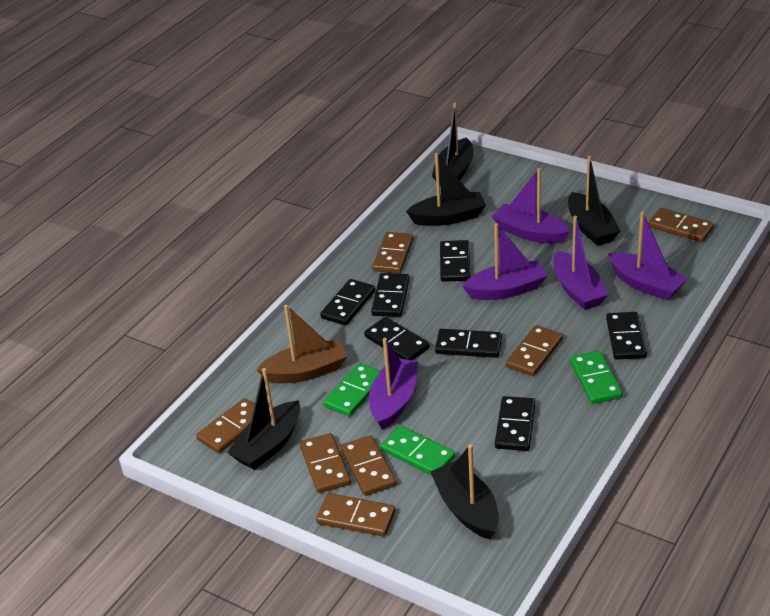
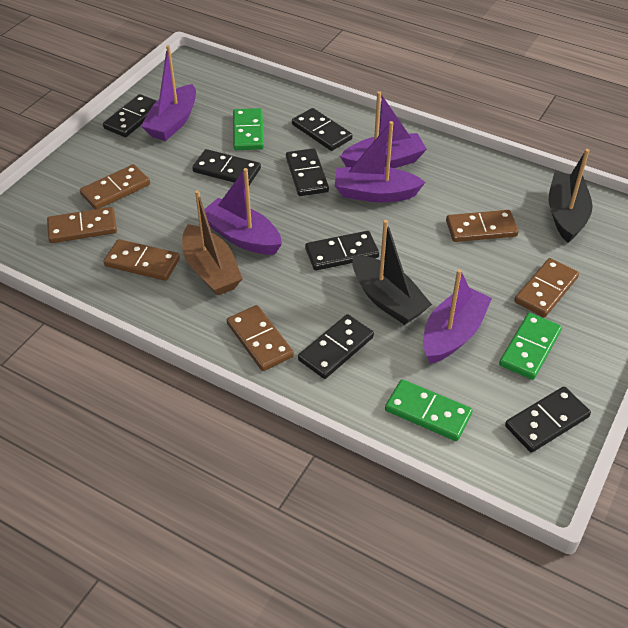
black boat: 5 -> 2
brown domino: 7 -> 6

